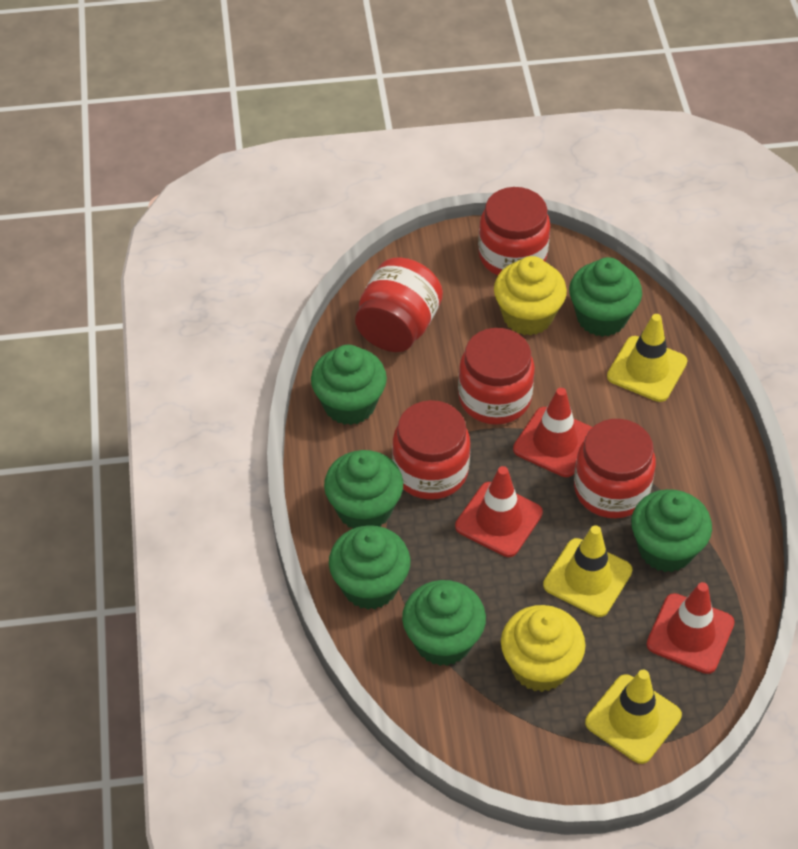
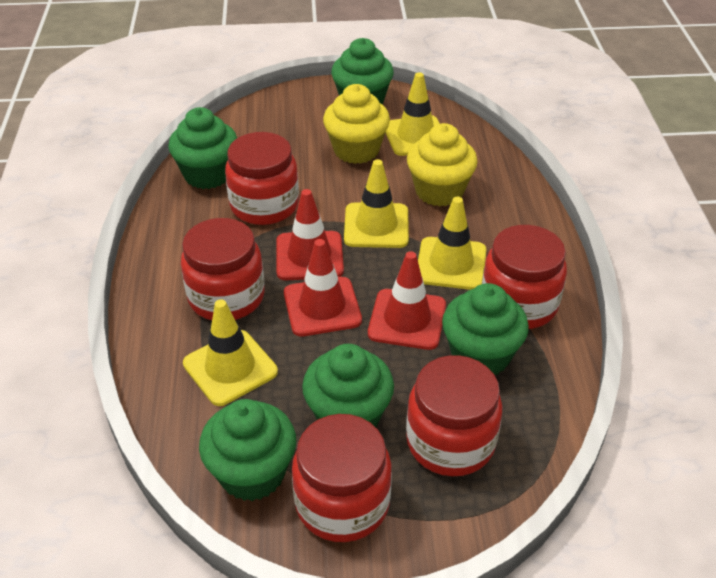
green cupcake: 6 -> 5
yellow traffic cone: 3 -> 4

